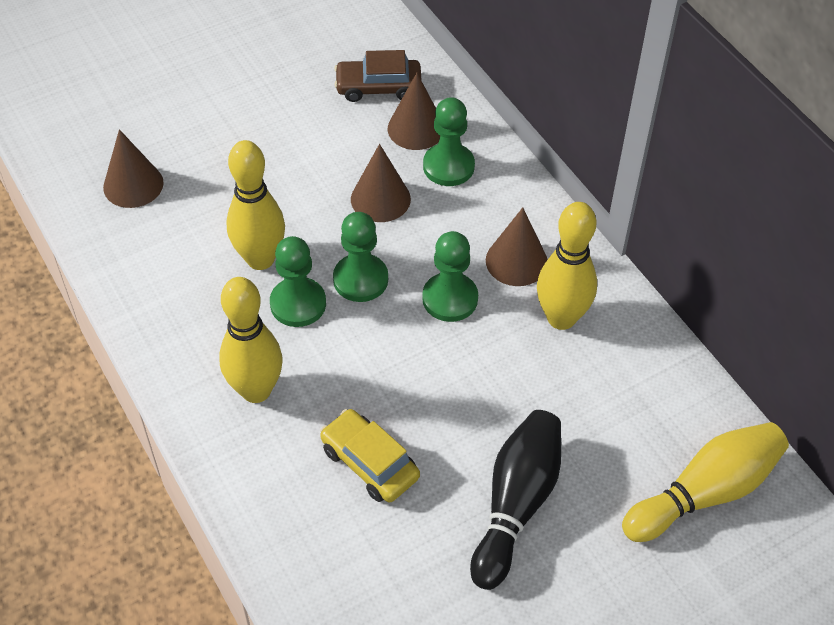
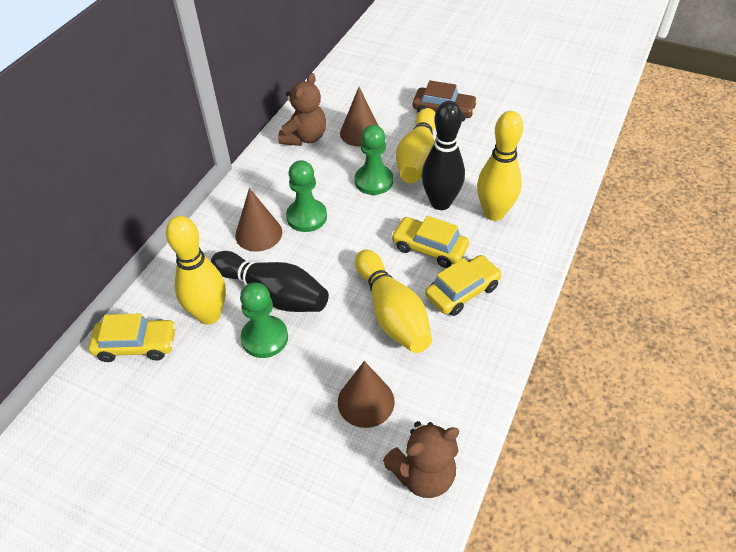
black bowling pin: 1 -> 2
brown cone: 4 -> 3
brown teddy bear: 0 -> 2
green pawn: 4 -> 3
yellow car: 1 -> 3

